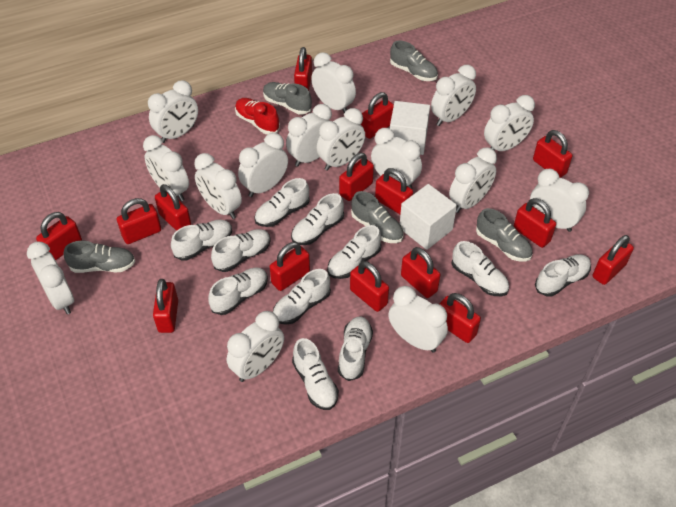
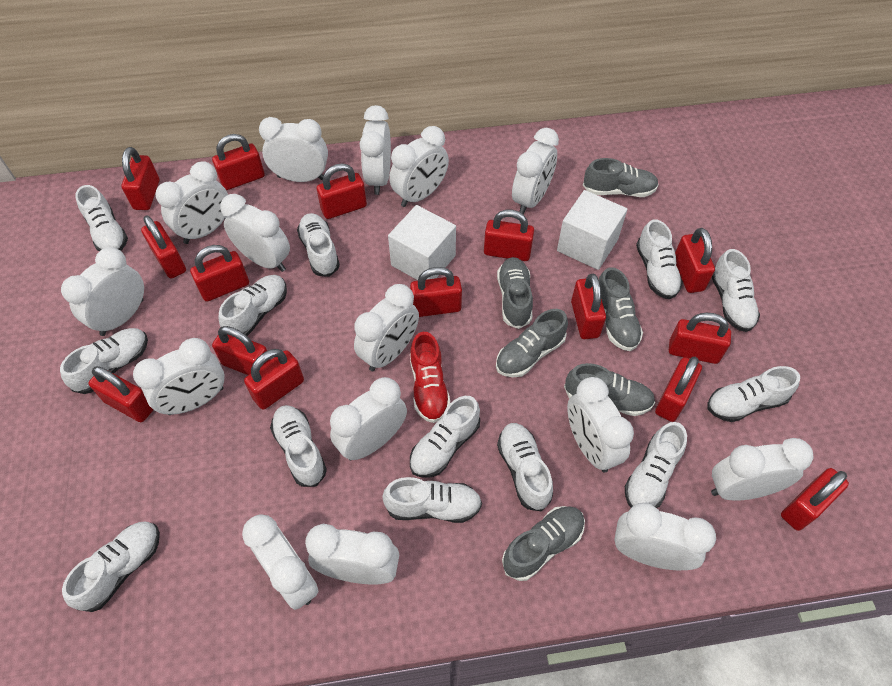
grey shoe: 5 -> 6
white shoe: 11 -> 13

